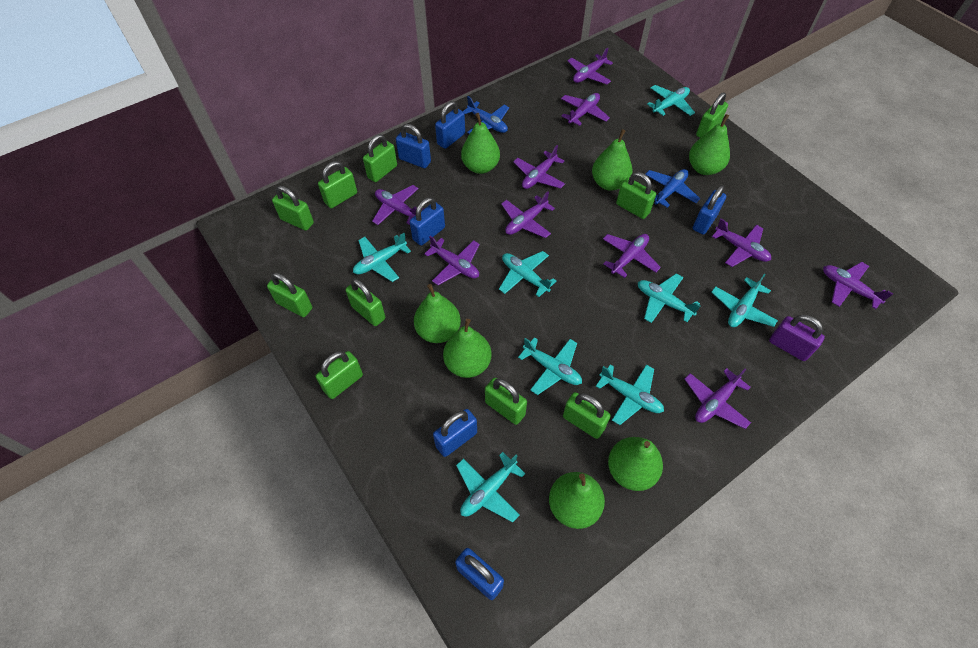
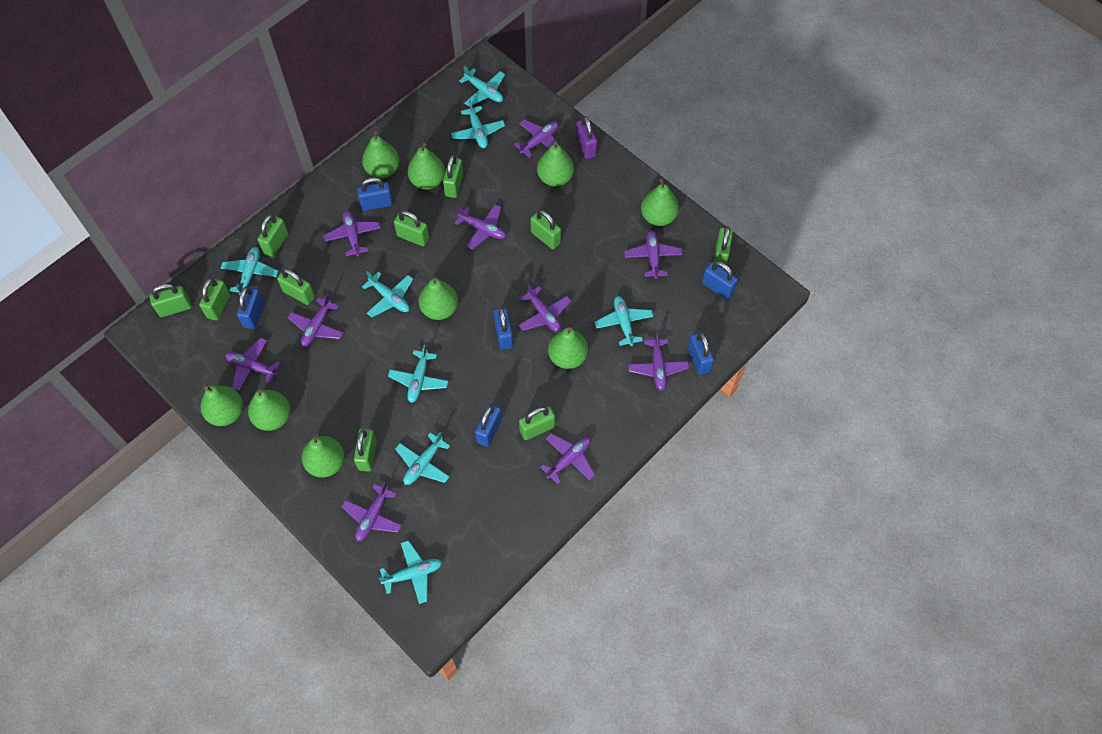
blue plane: 2 -> 0
green pear: 7 -> 9

